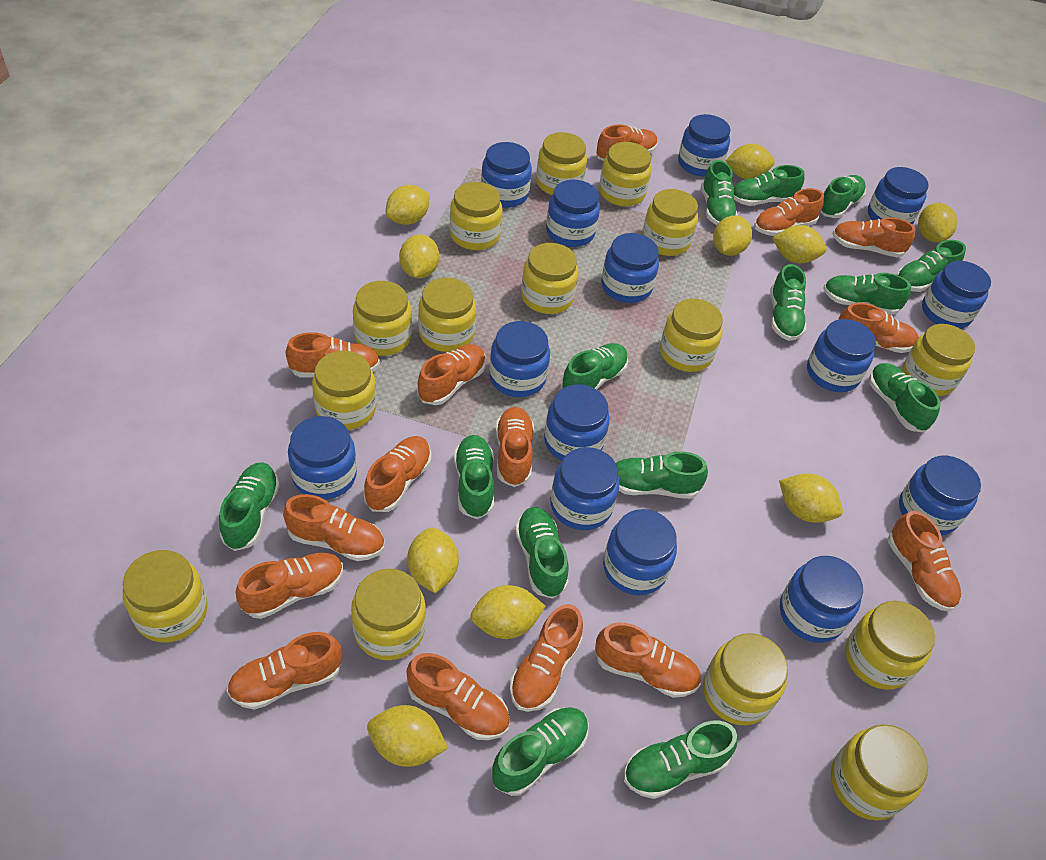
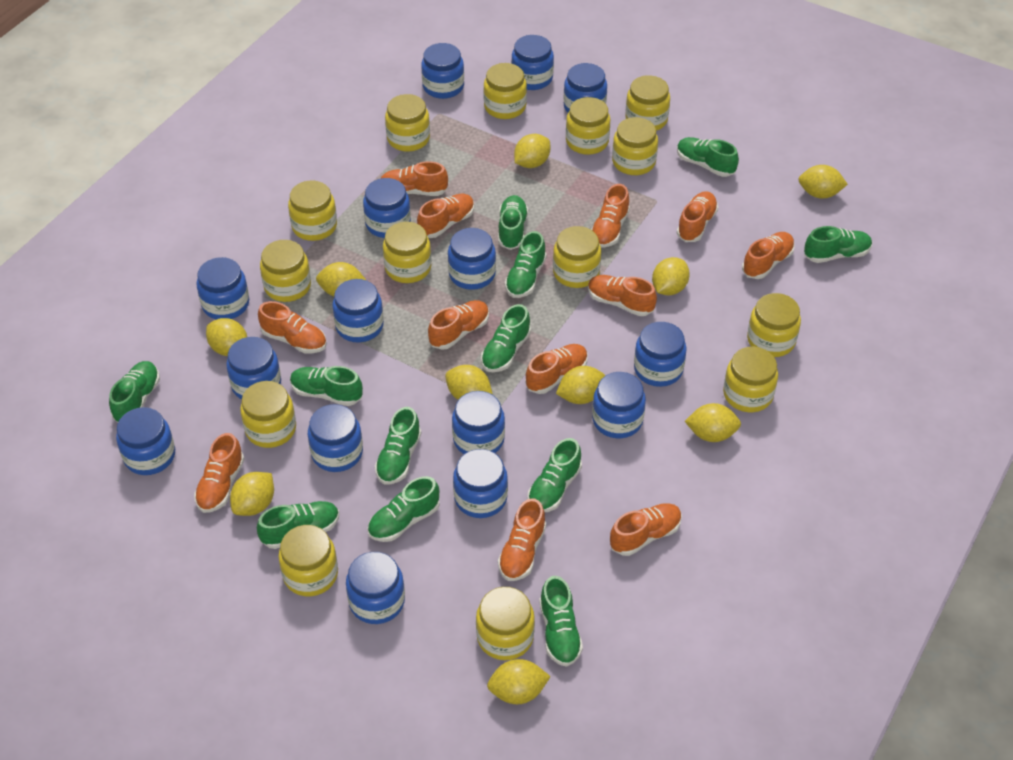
blue jar: 14 -> 15
green shoe: 14 -> 12
orange shoe: 15 -> 12
yellow jar: 15 -> 14

